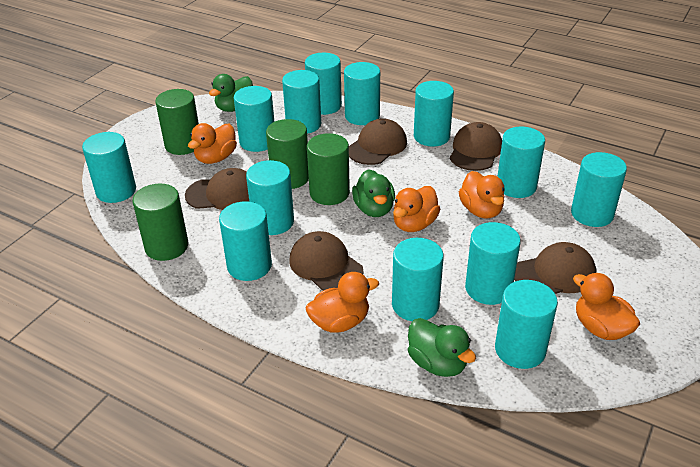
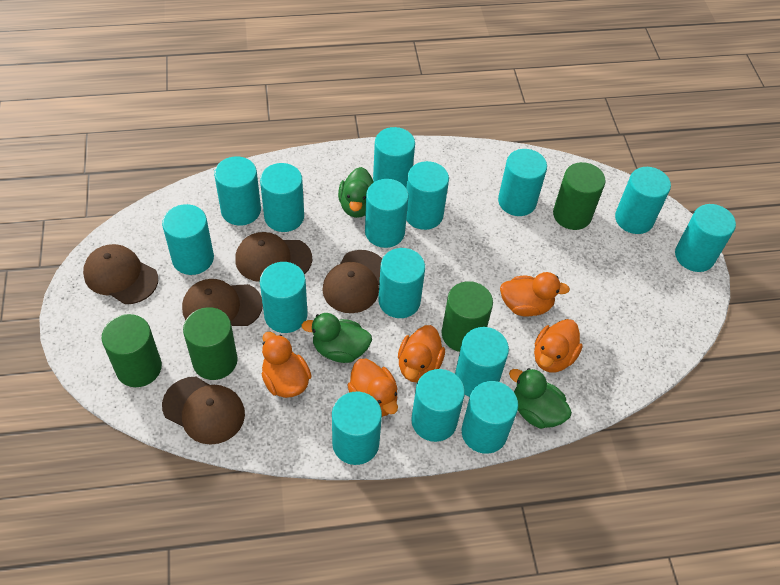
turquoise cylinder: 13 -> 15

